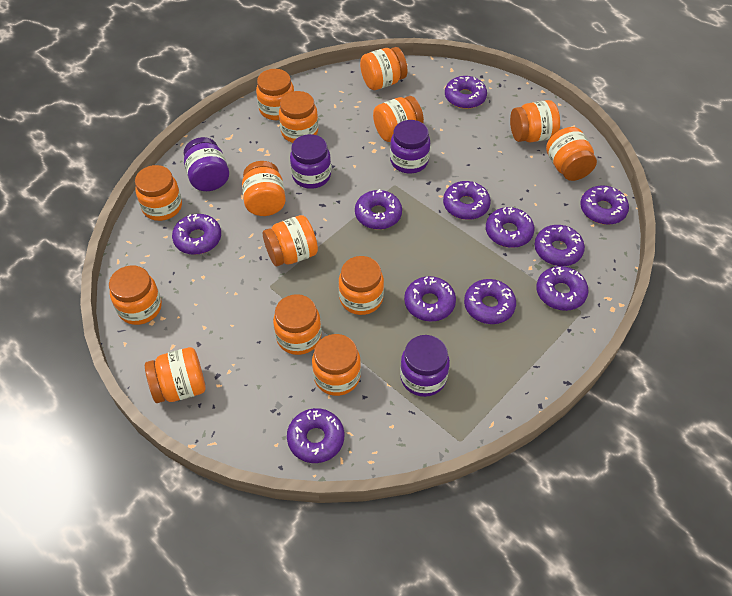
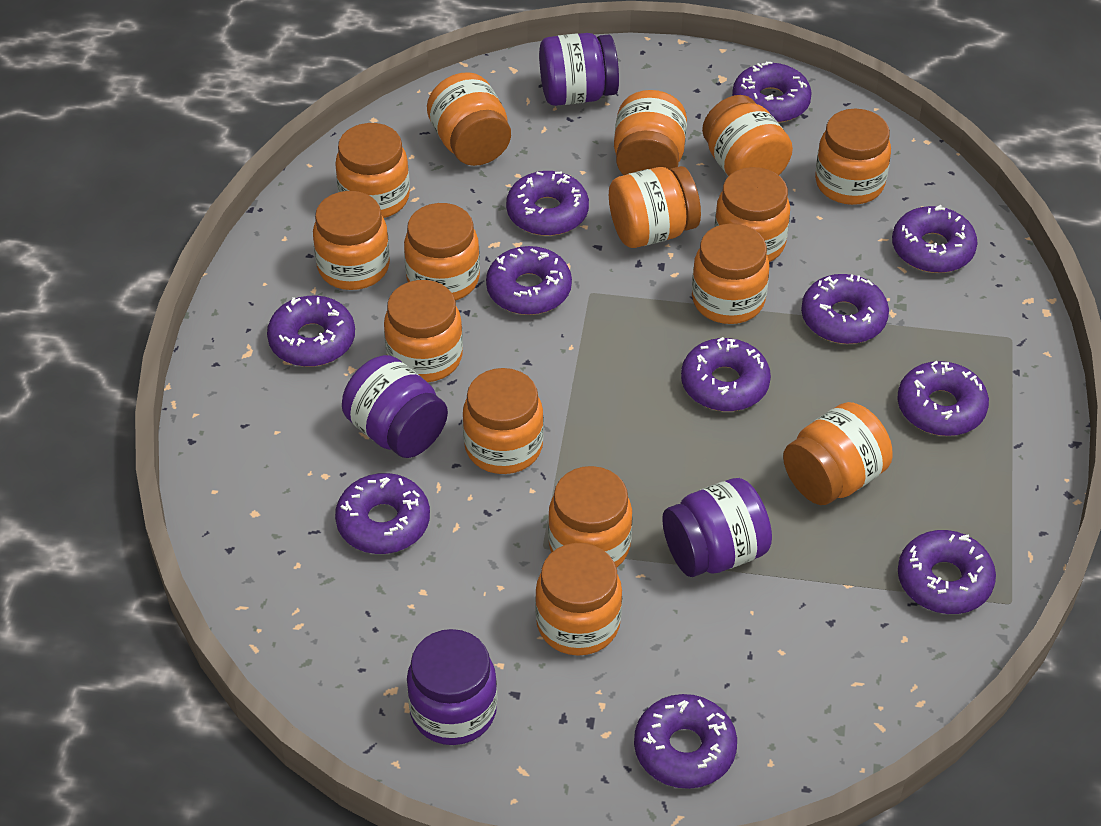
orange jar: 14 -> 15

